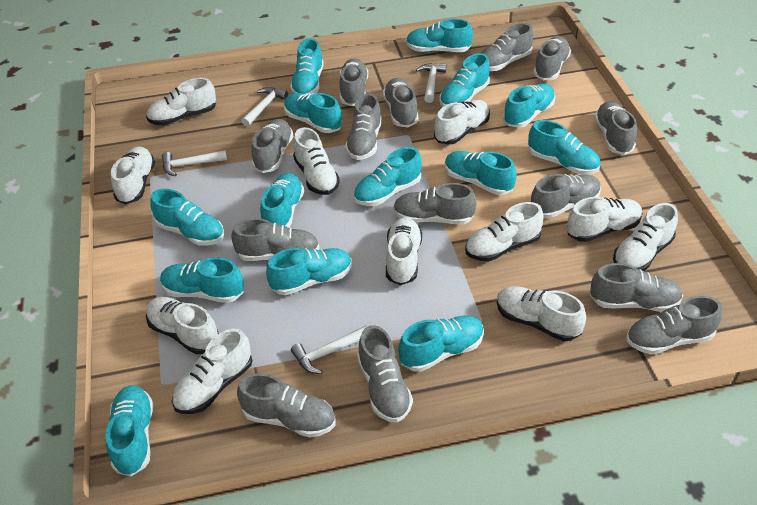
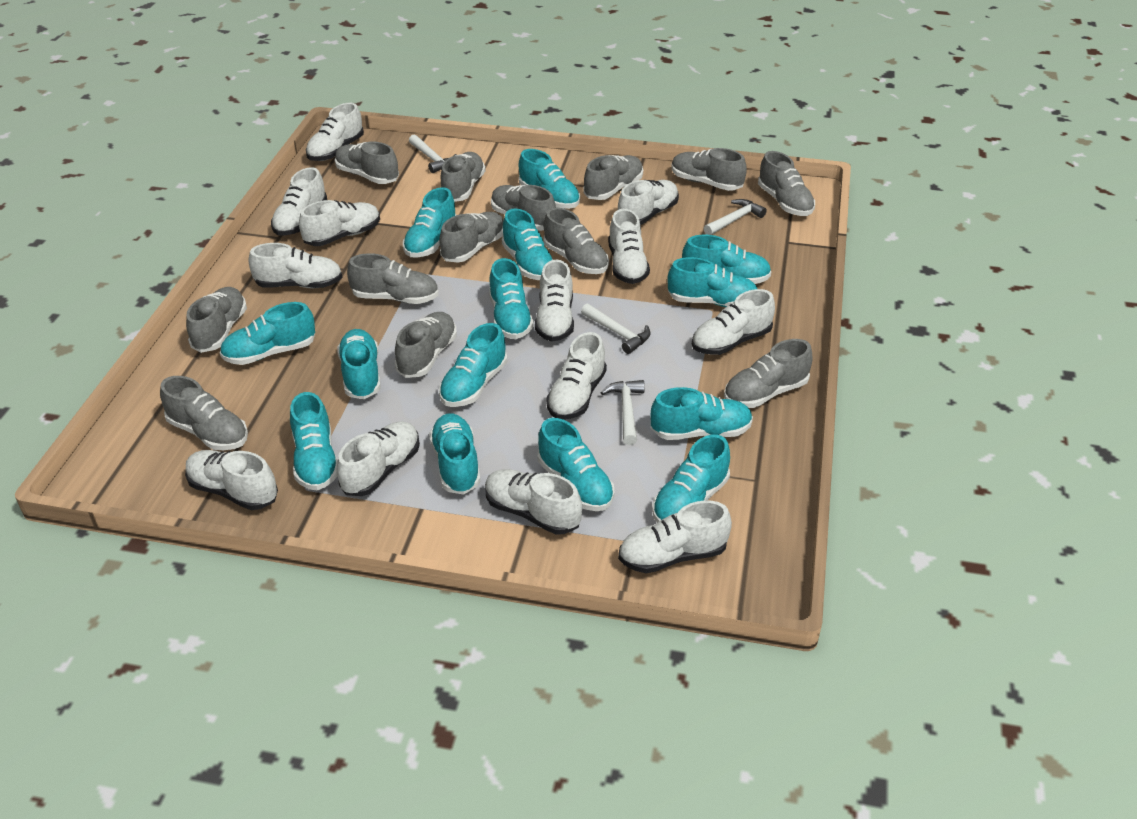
grey shoe: 14 -> 13
white shoe: 11 -> 13

